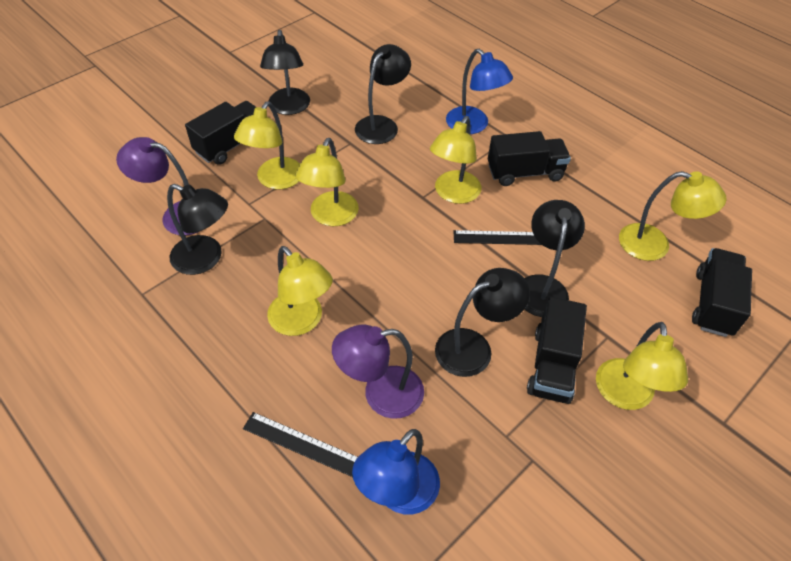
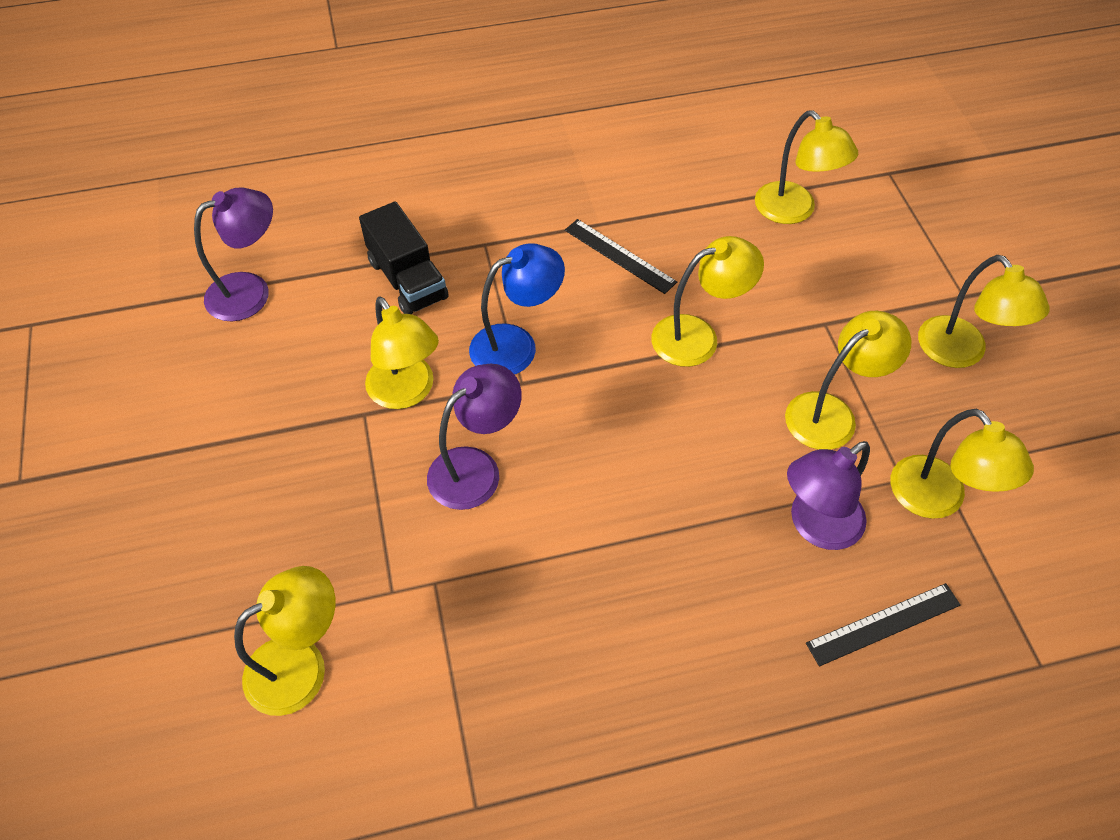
black lamp: 5 -> 0
black truck: 4 -> 1
blue lamp: 2 -> 1
purple lamp: 2 -> 3
yellow lamp: 6 -> 7

